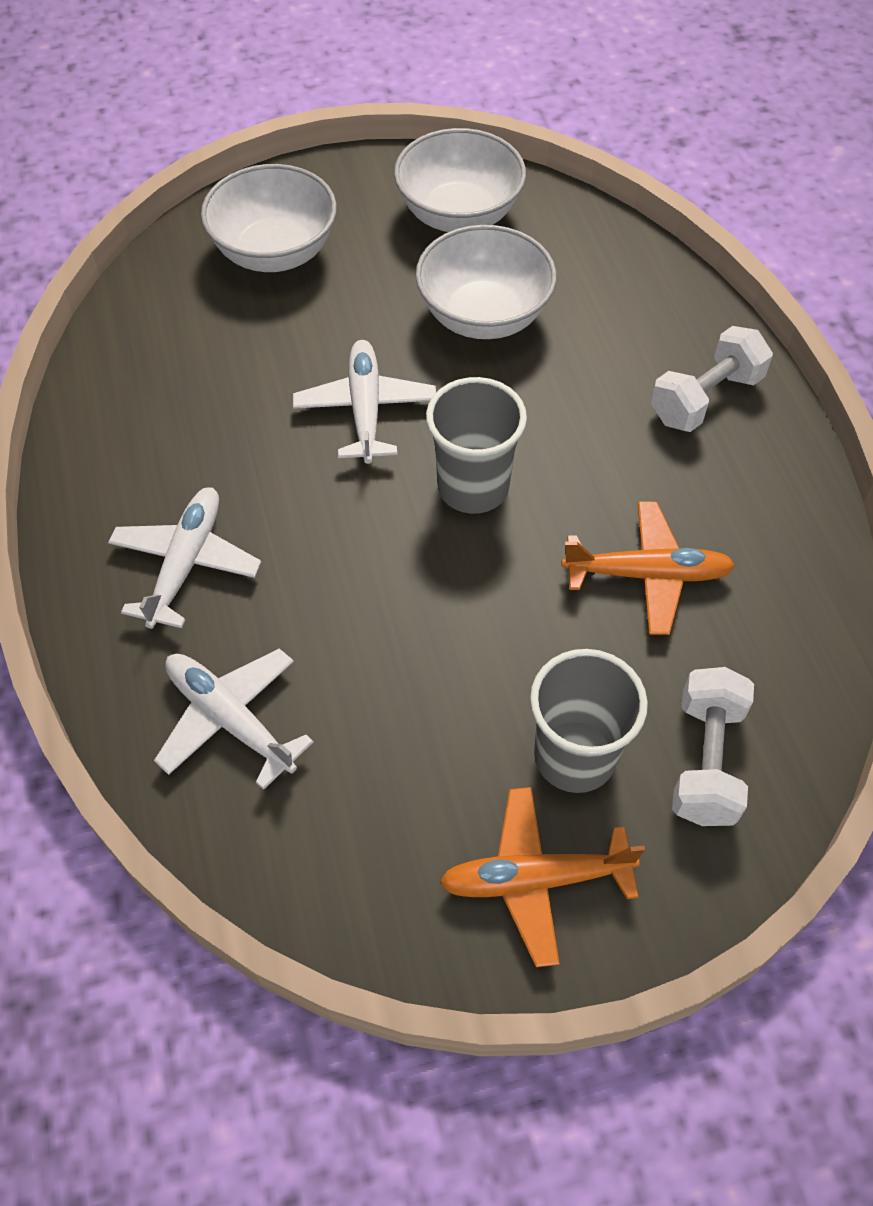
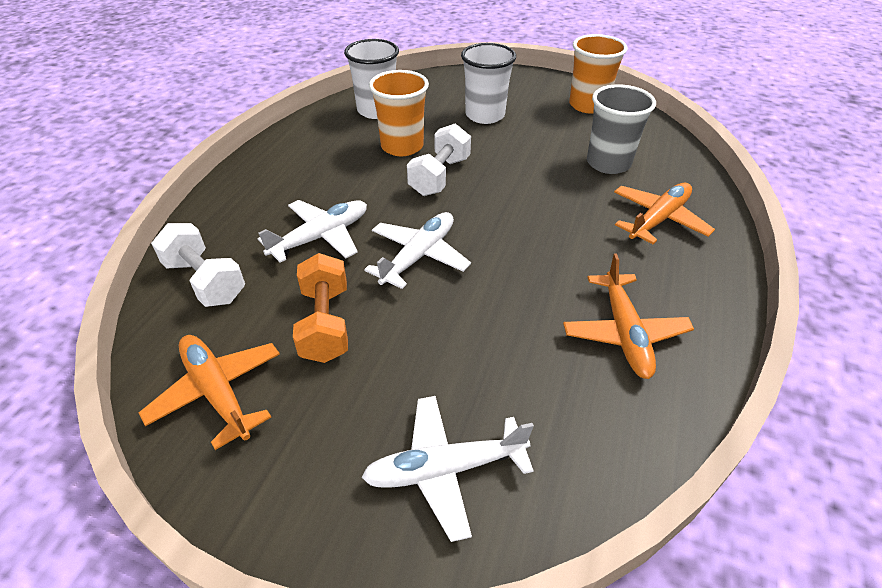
grey cup: 2 -> 1
orange cup: 0 -> 2
orange dumbbell: 0 -> 1
orange plane: 2 -> 3
white bowl: 3 -> 0
white cup: 0 -> 2

